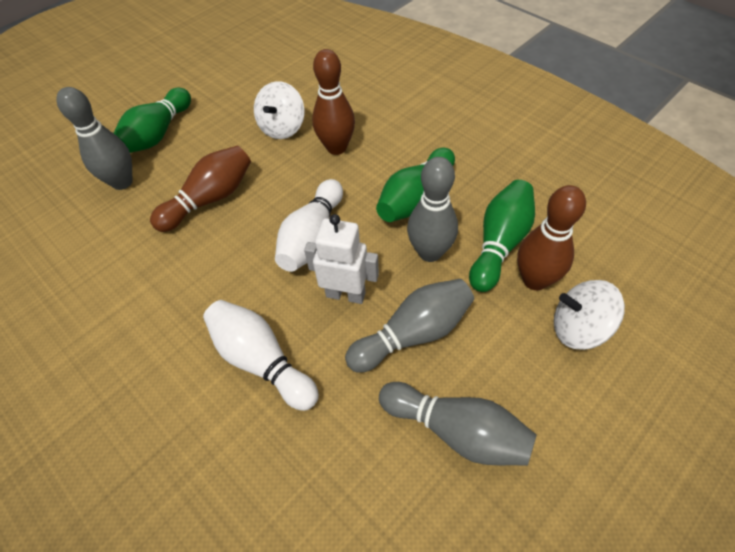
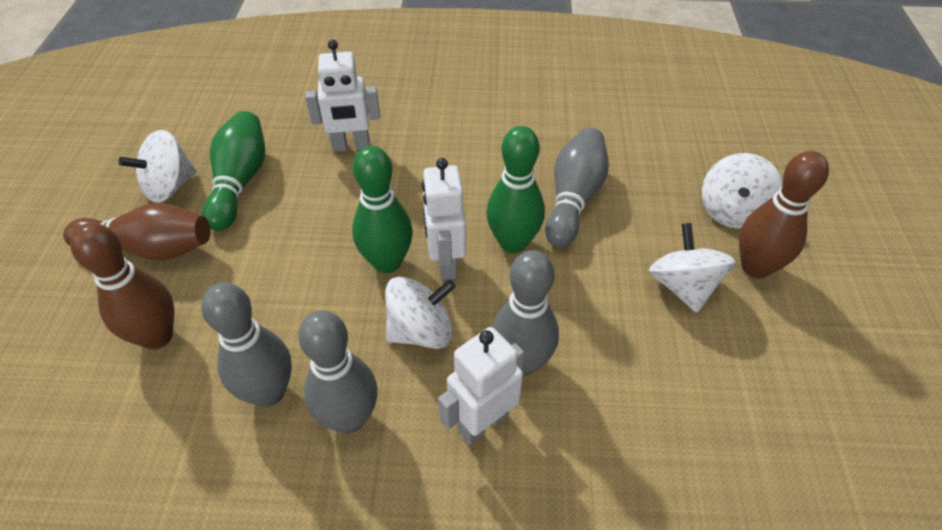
white bowling pin: 2 -> 0
white robot: 1 -> 3
white spinning top: 2 -> 4

